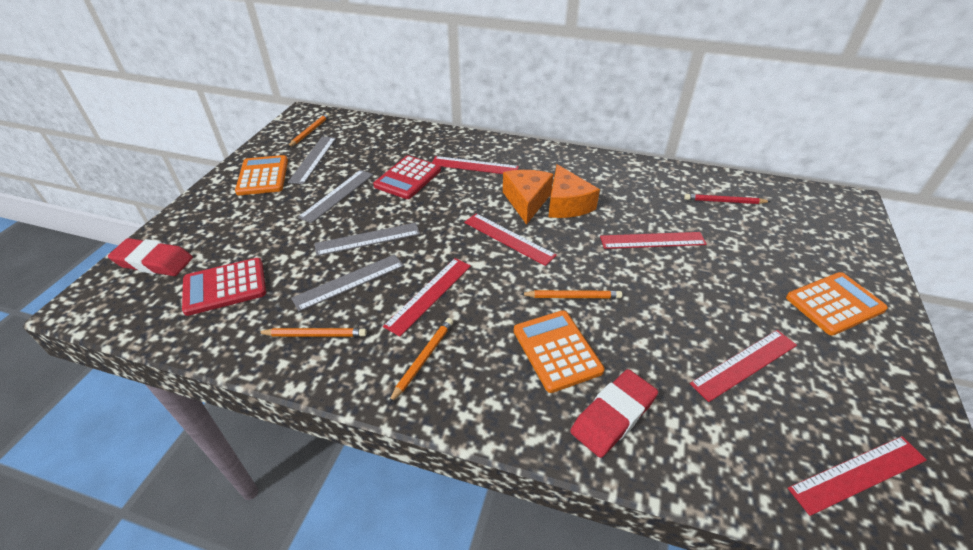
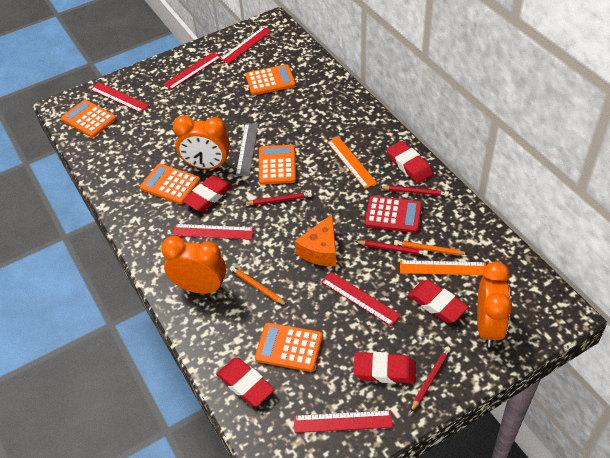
grey ruler: 4 -> 1
orange calculator: 3 -> 5
orange cheese: 2 -> 1
orange clock: 0 -> 3
orange pencil: 4 -> 2
orange ruler: 0 -> 2
red calculator: 2 -> 1
red eraser: 2 -> 5
red pencil: 1 -> 4

